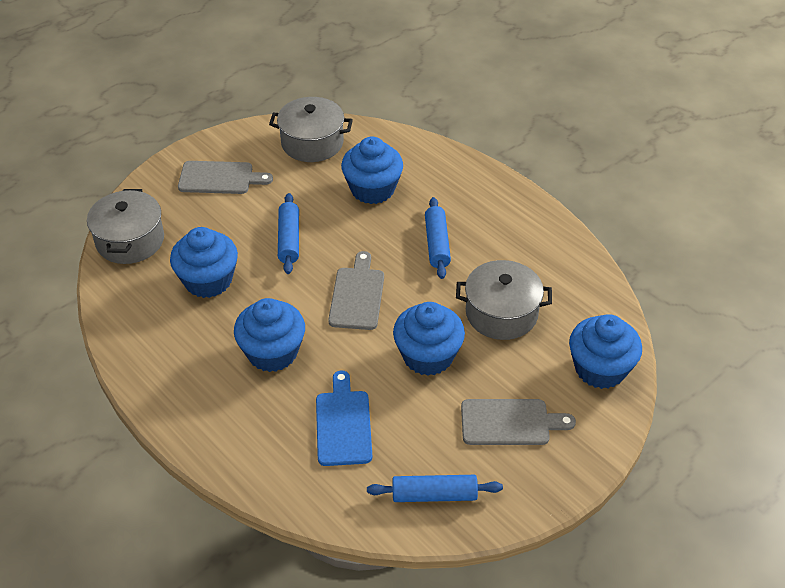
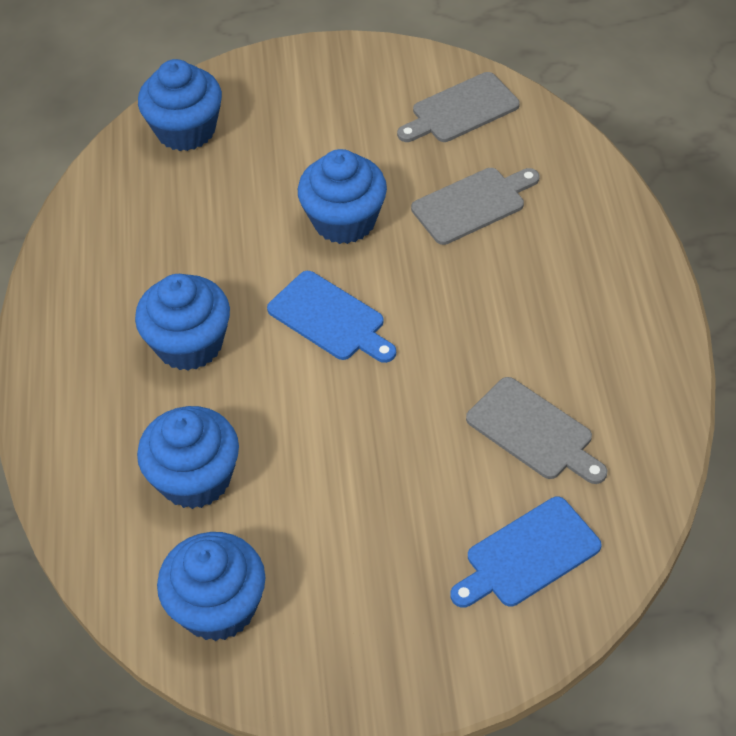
blue cutting board: 1 -> 2
blue rolling pin: 3 -> 0
grey pot: 3 -> 0

